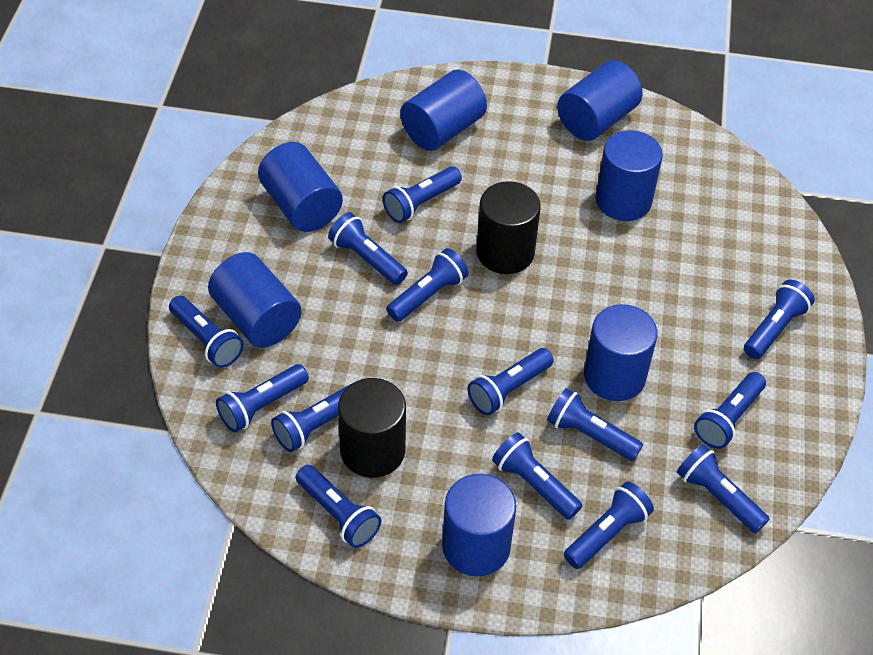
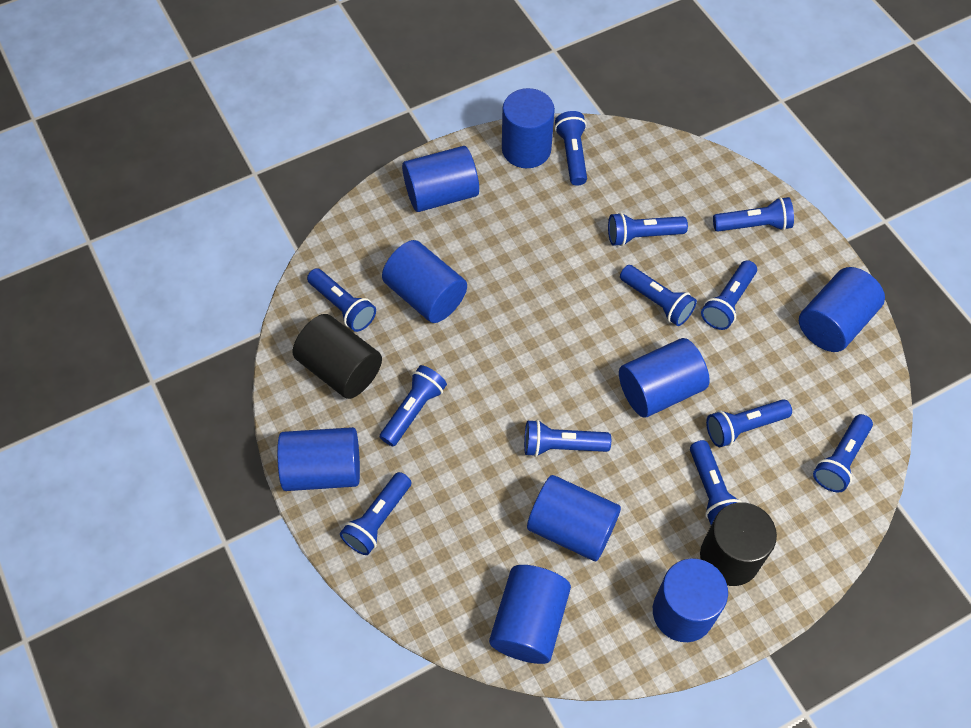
blue cylinder: 7 -> 9
blue flashlight: 14 -> 12

